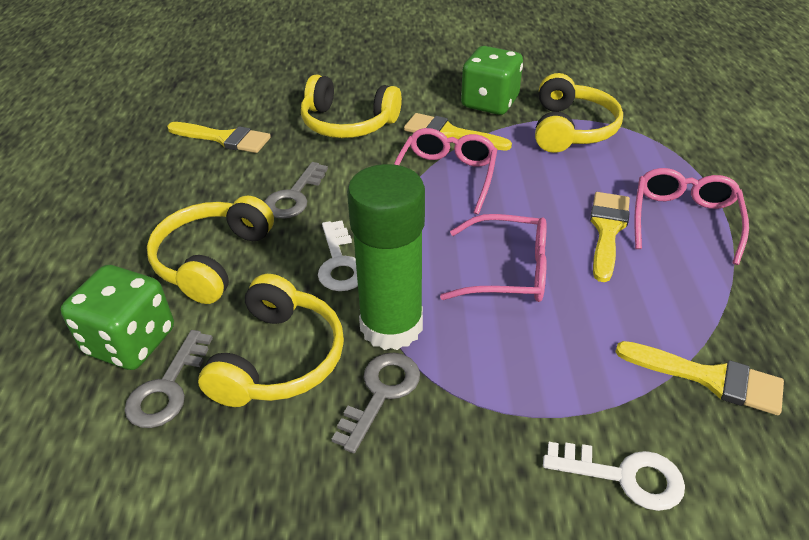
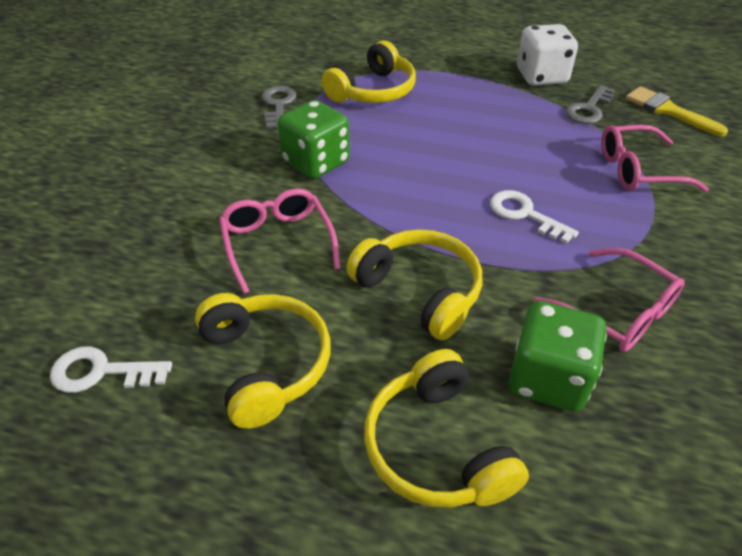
green glue stick: 1 -> 0
grey key: 3 -> 2
white dice: 0 -> 1
yellow brush: 4 -> 1

